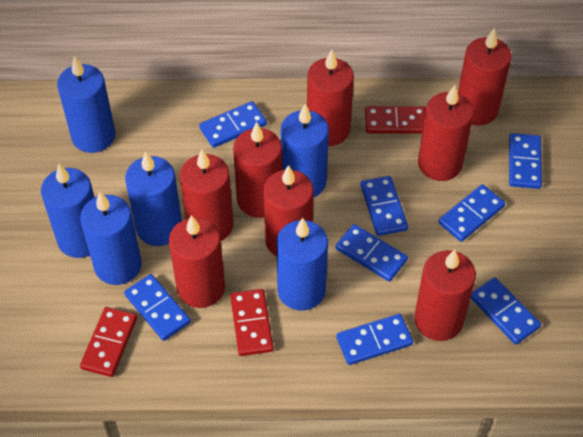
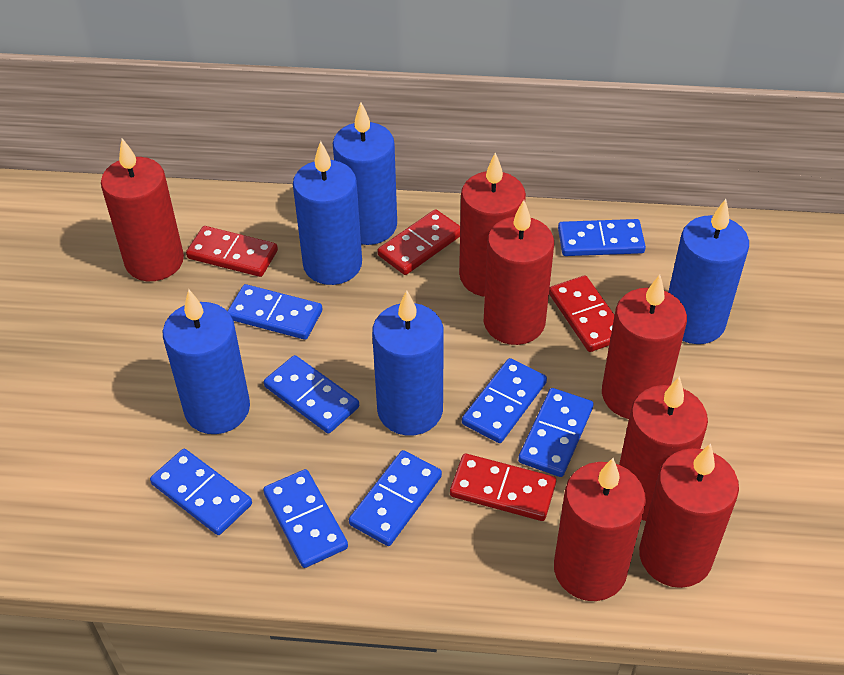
blue candle: 6 -> 5
red candle: 8 -> 7
red domino: 3 -> 4

